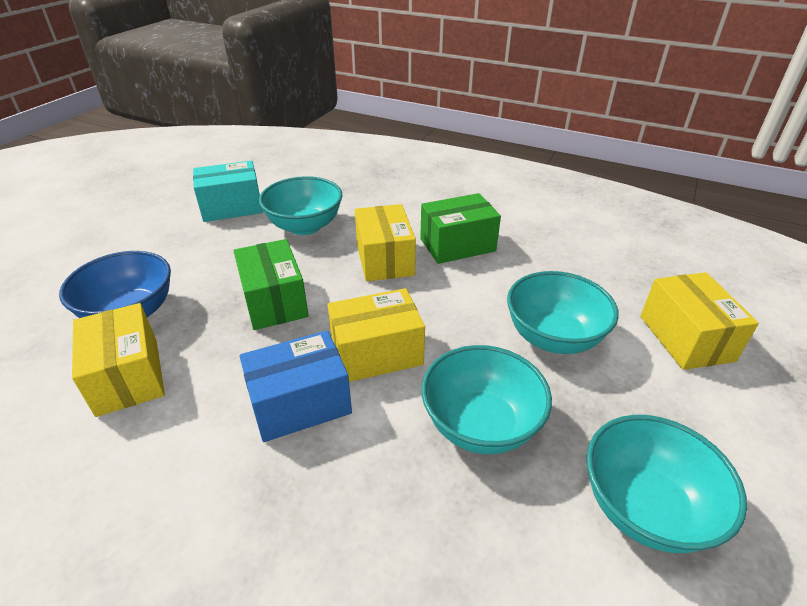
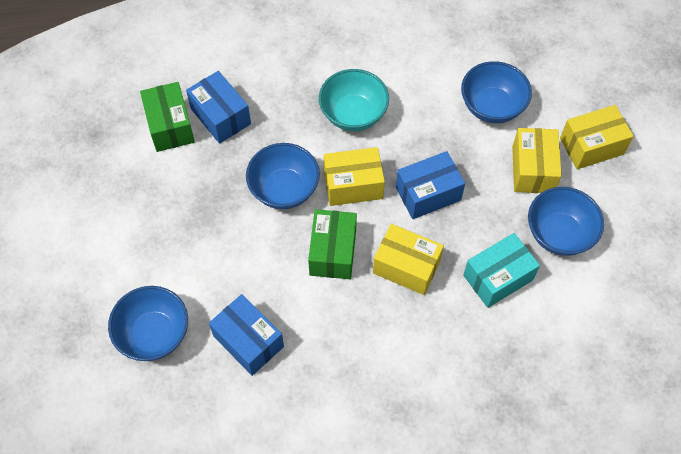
blue bowl: 1 -> 4
blue box: 1 -> 3
turquoise bowl: 4 -> 1

